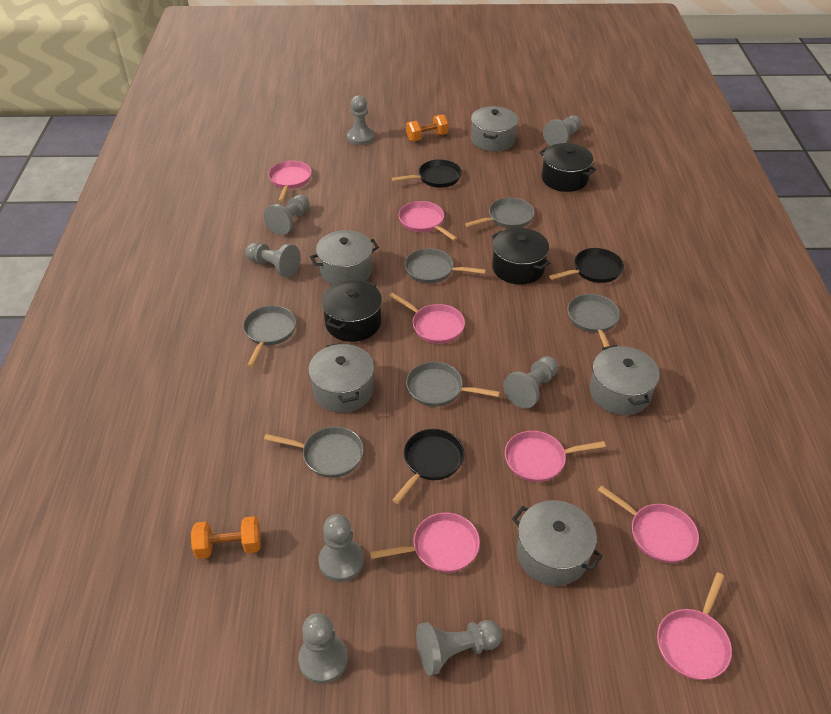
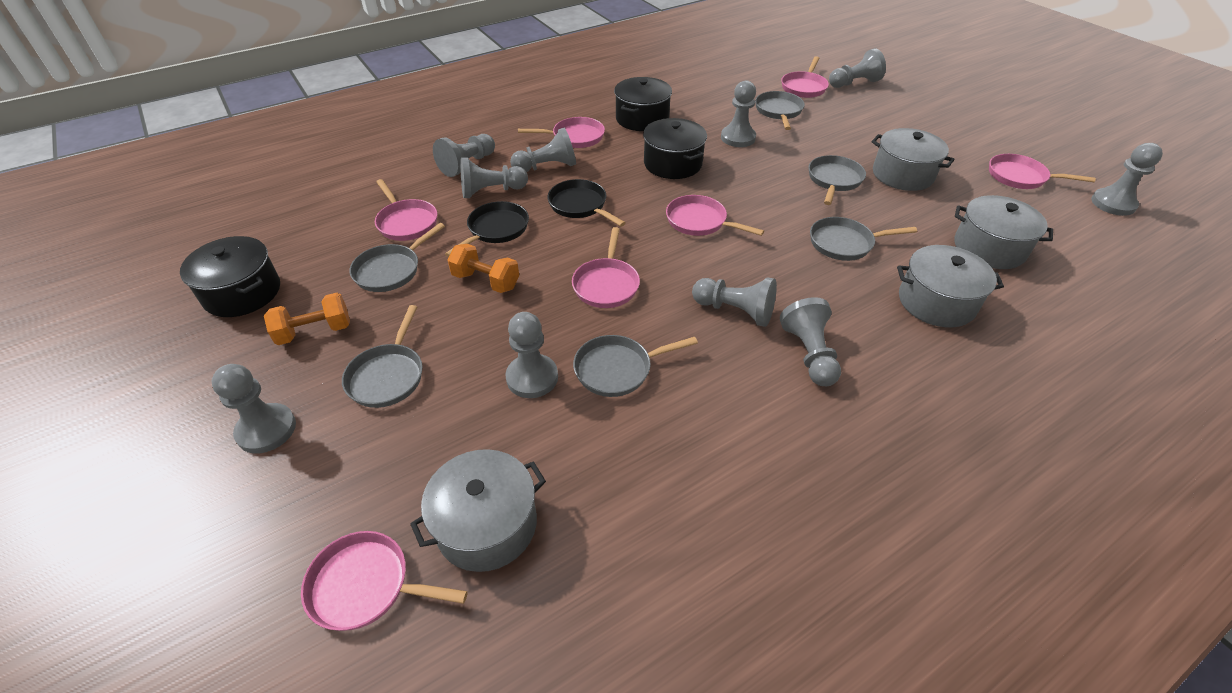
black pan: 3 -> 2
grey pawn: 8 -> 10
grey pot: 5 -> 4

